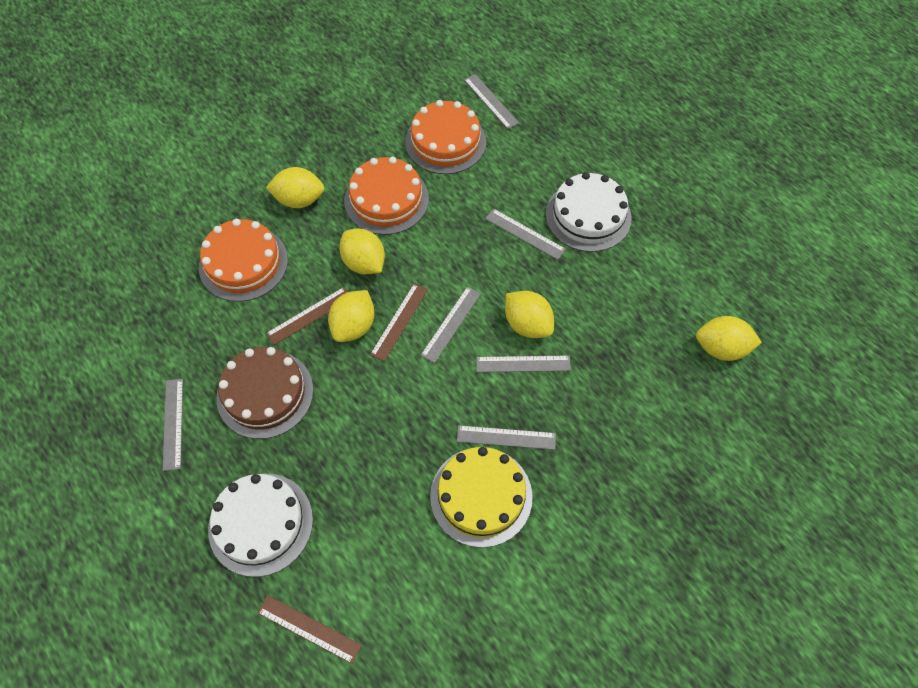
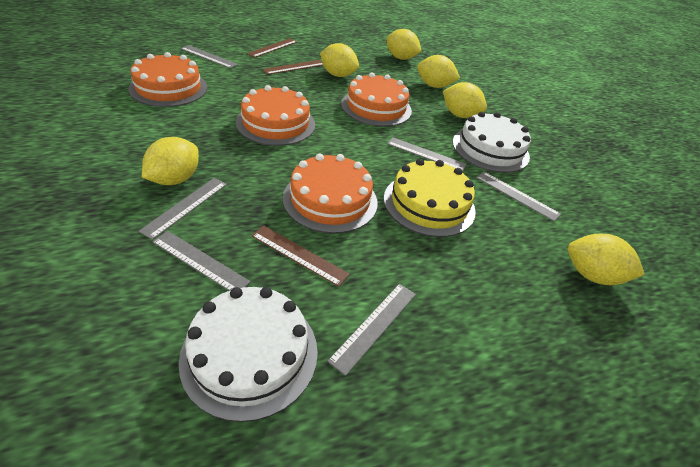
brown cake: 1 -> 0
orange cake: 3 -> 4
yellow lemon: 5 -> 6

